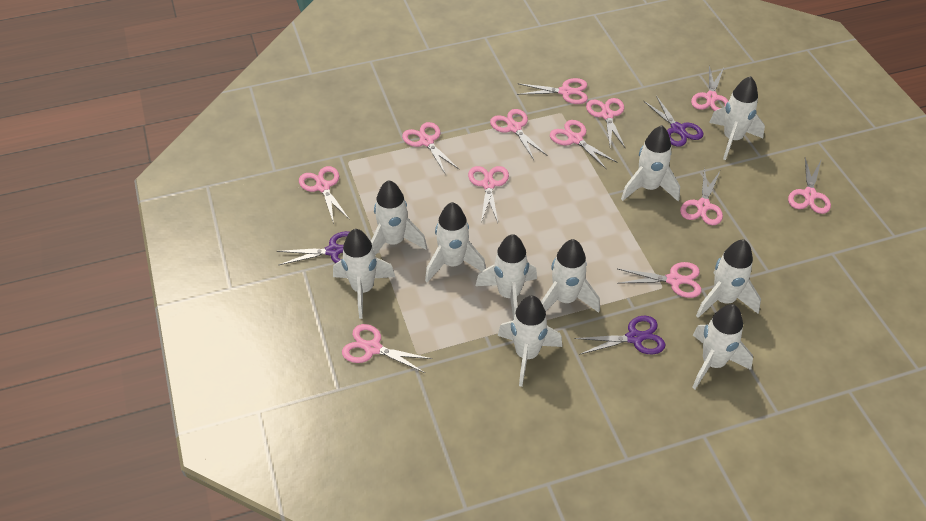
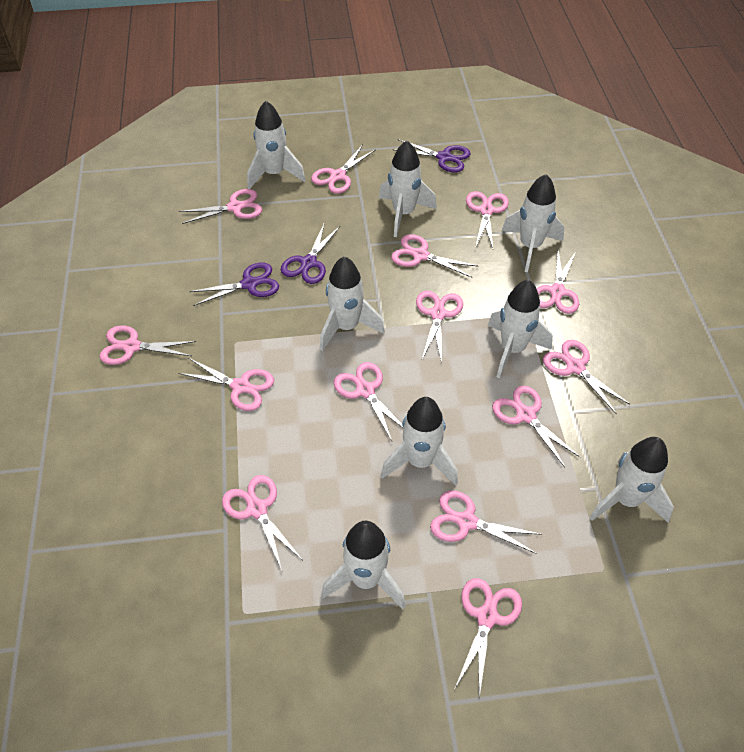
pink scissors: 12 -> 14
white rocket: 10 -> 8

